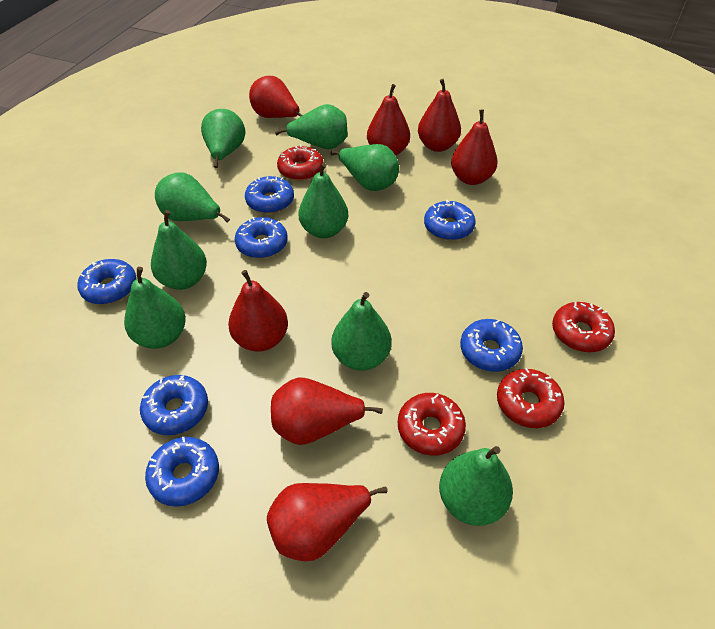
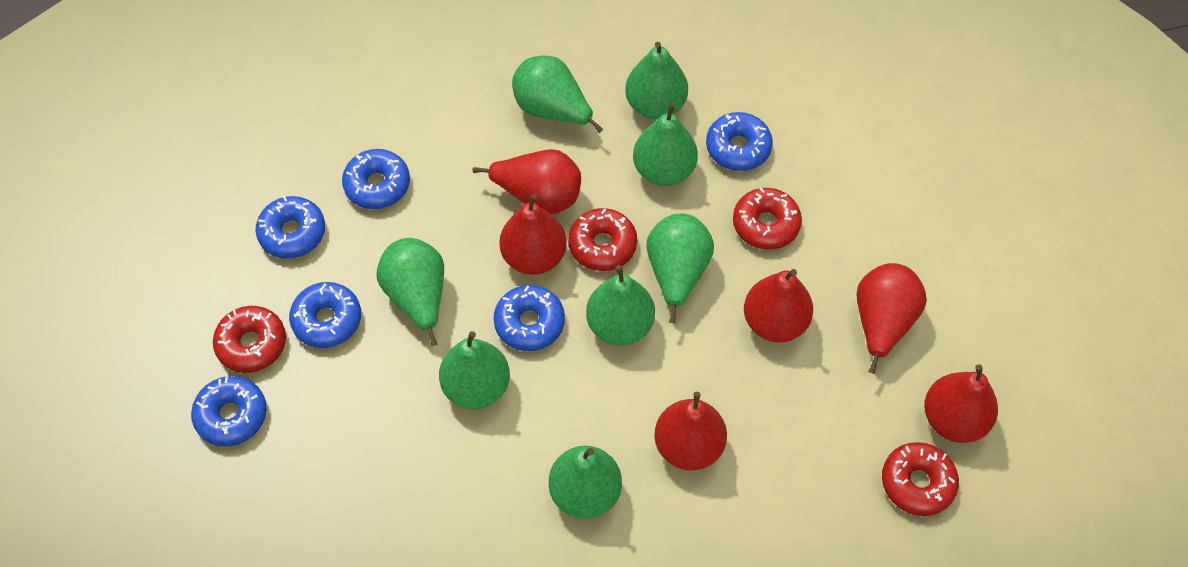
blue donut: 7 -> 6
green pear: 9 -> 8
red pear: 7 -> 6

